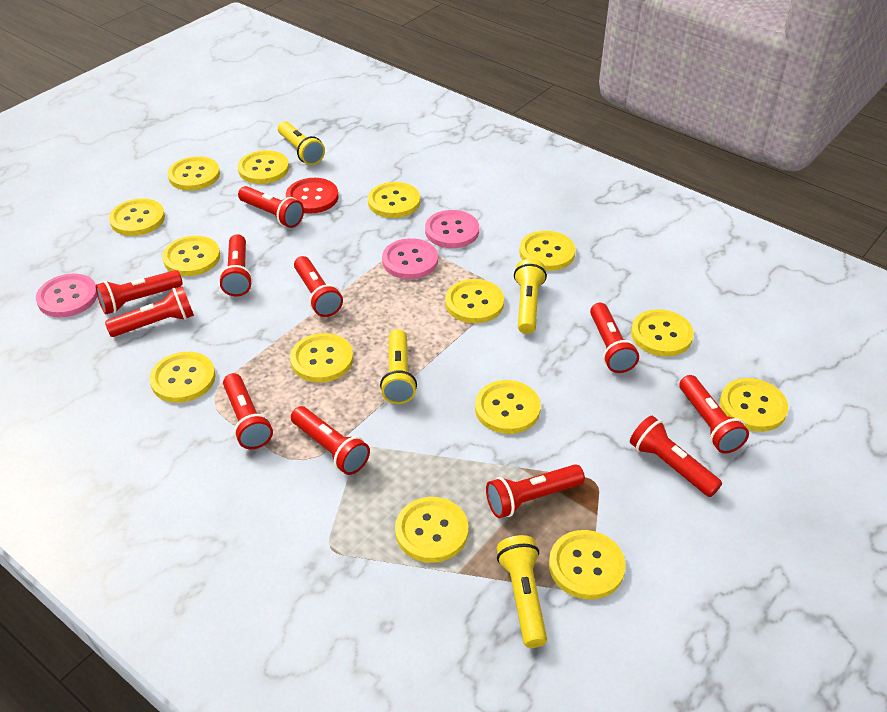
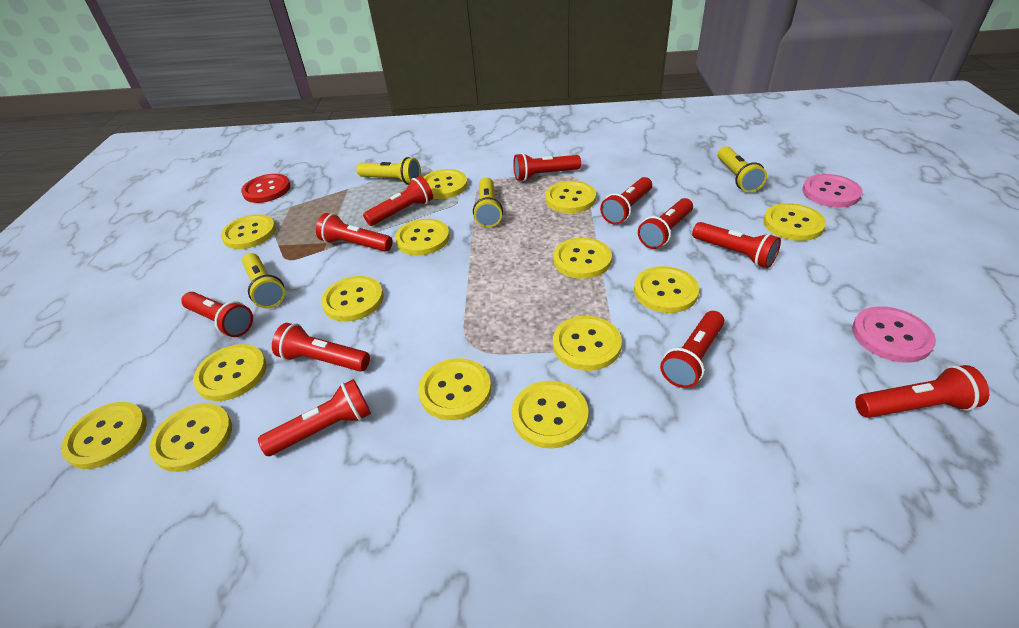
pink button: 3 -> 2

